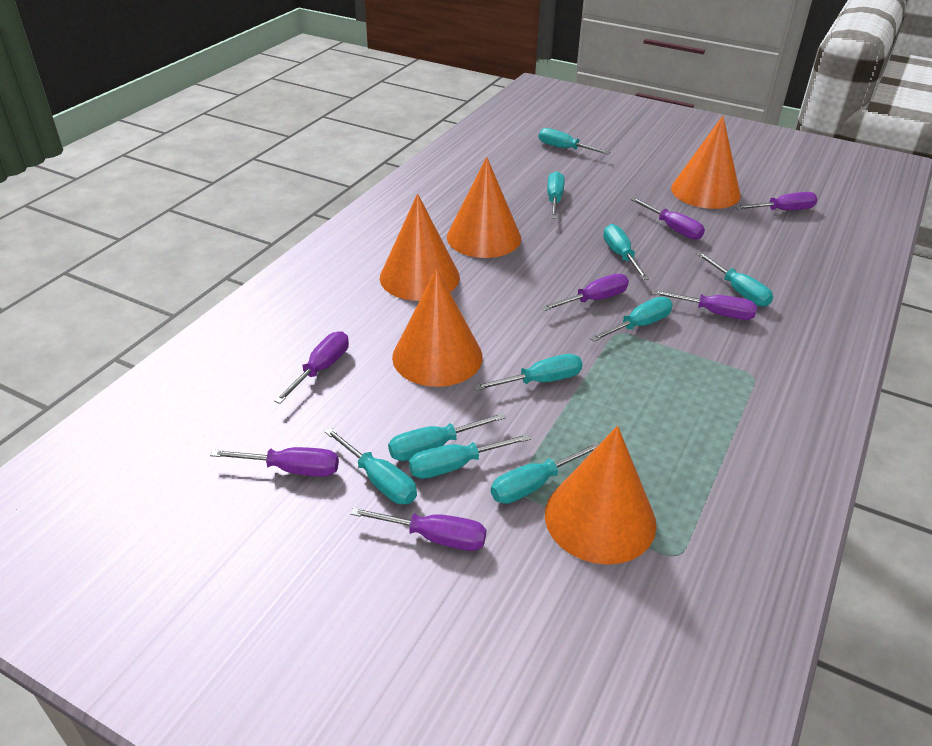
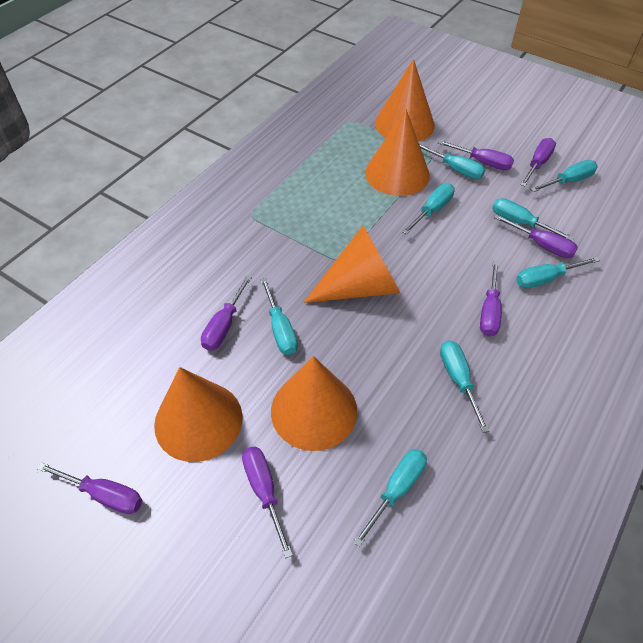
turquoise screwdriver: 10 -> 8

